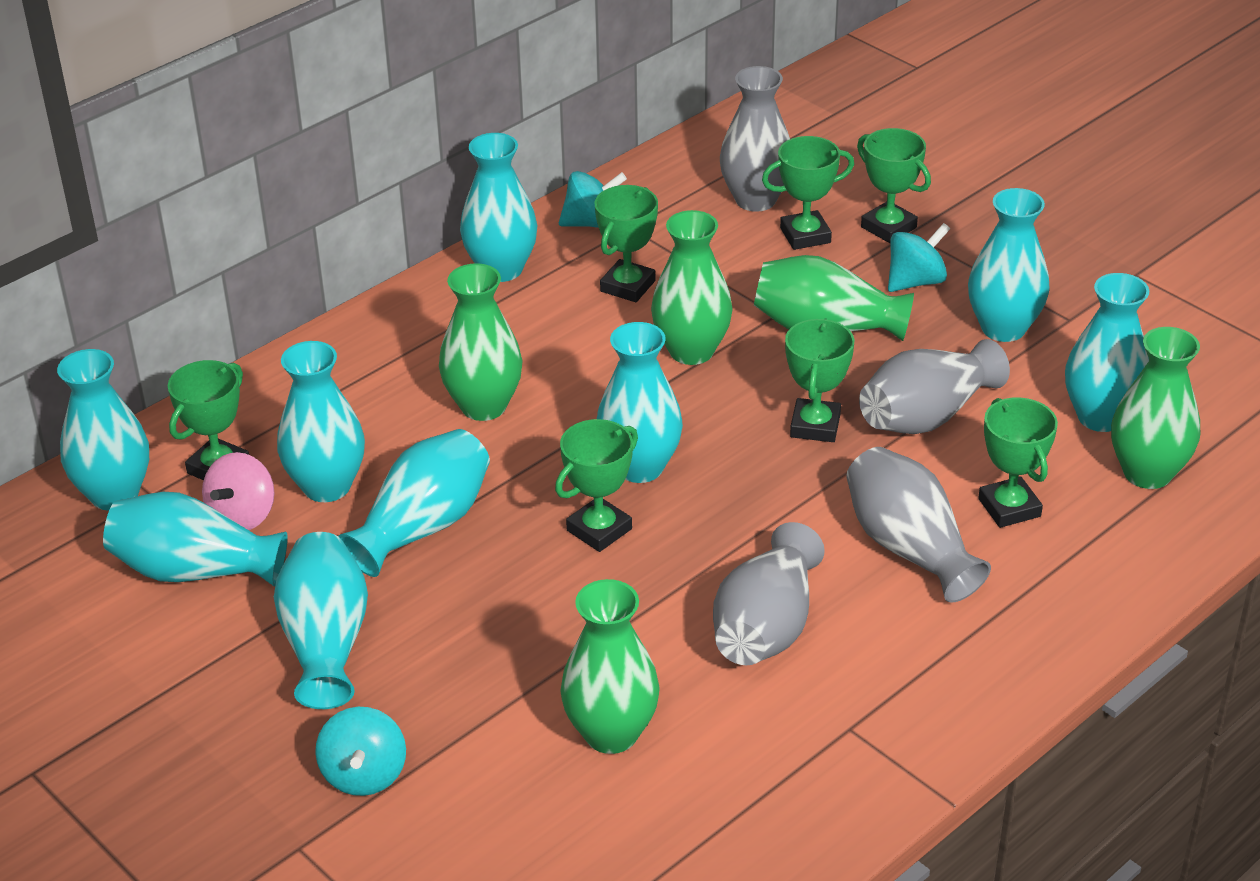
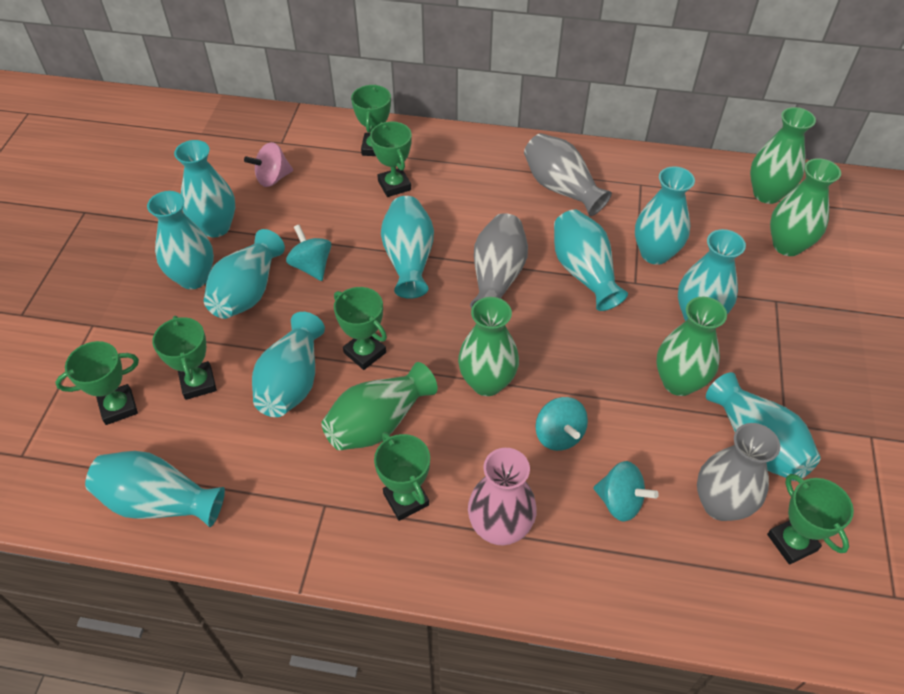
grey vase: 4 -> 3
pink vase: 0 -> 1
turquoise vase: 9 -> 10

